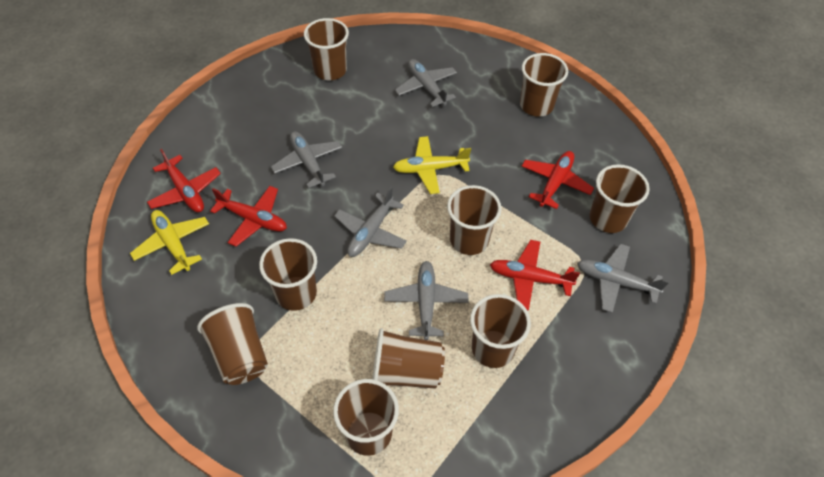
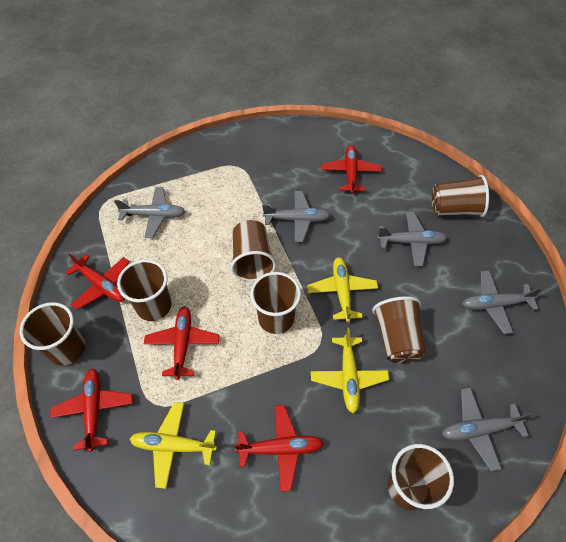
brown cup: 9 -> 7
red plane: 4 -> 5
yellow plane: 2 -> 3

